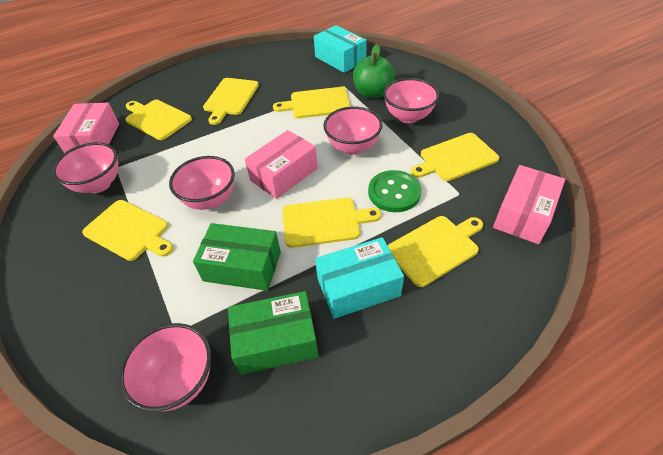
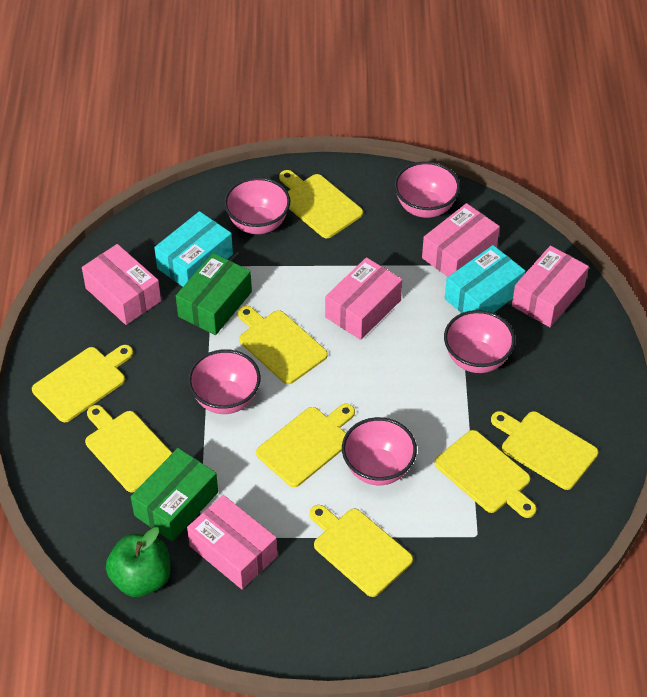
green button: 1 -> 0
pink box: 3 -> 5
yellow cutting board: 7 -> 8

